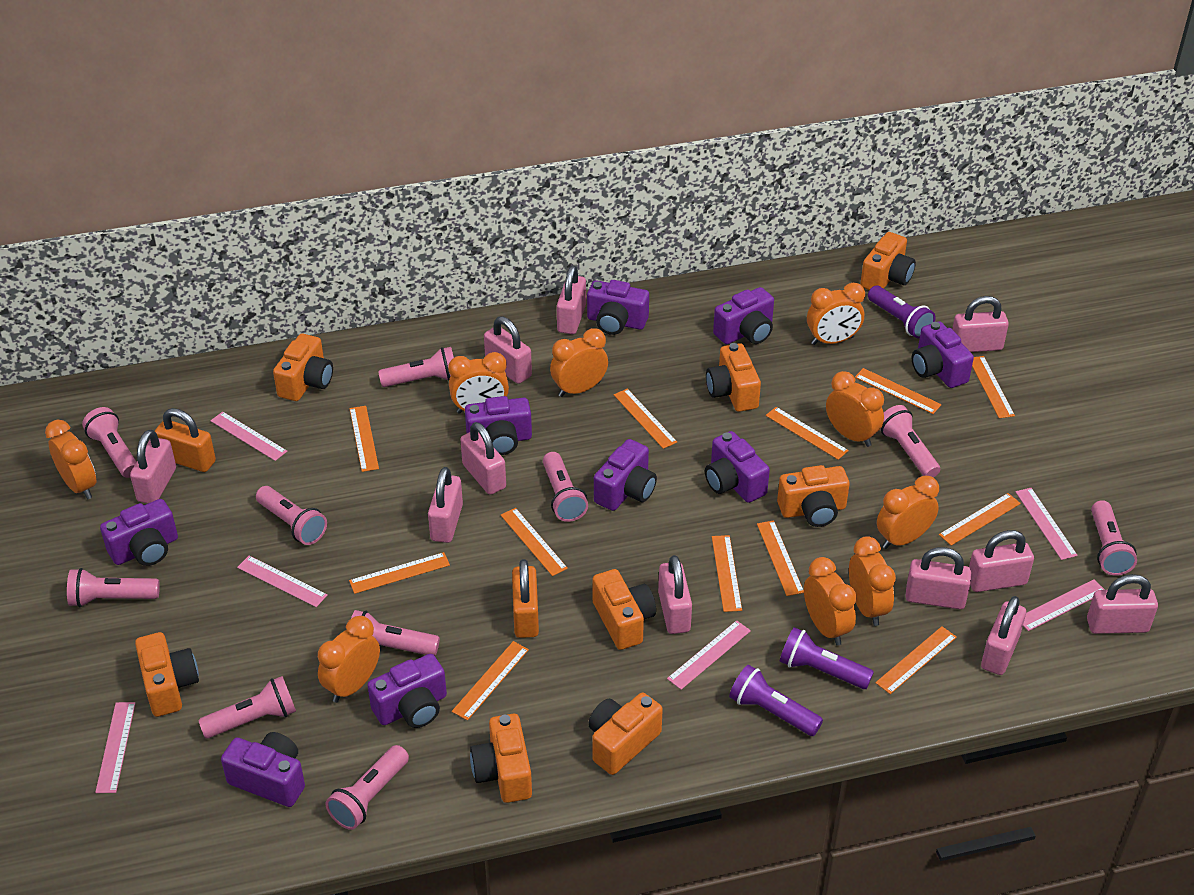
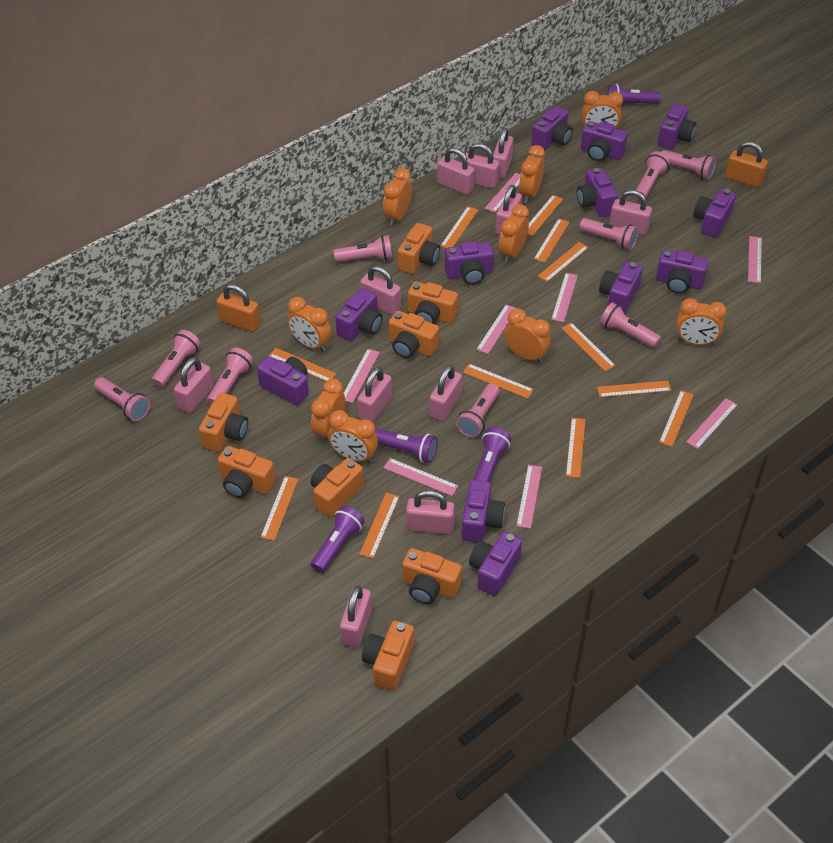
pink flashlight: 10 -> 9
pink ruler: 6 -> 8
purple camera: 9 -> 12
purple flashlight: 3 -> 4

